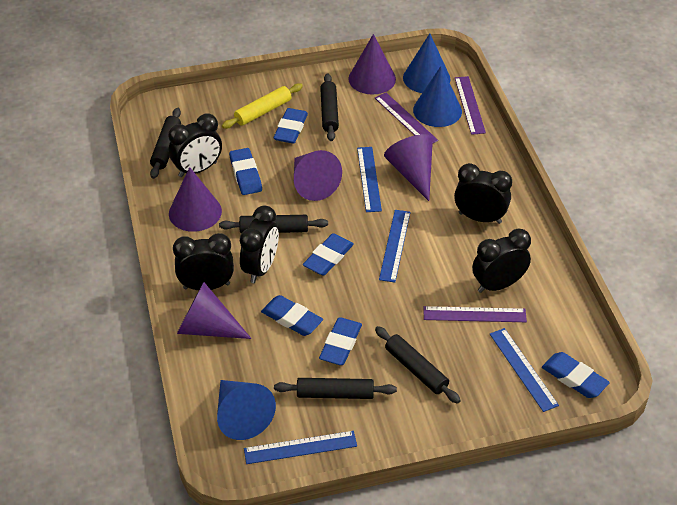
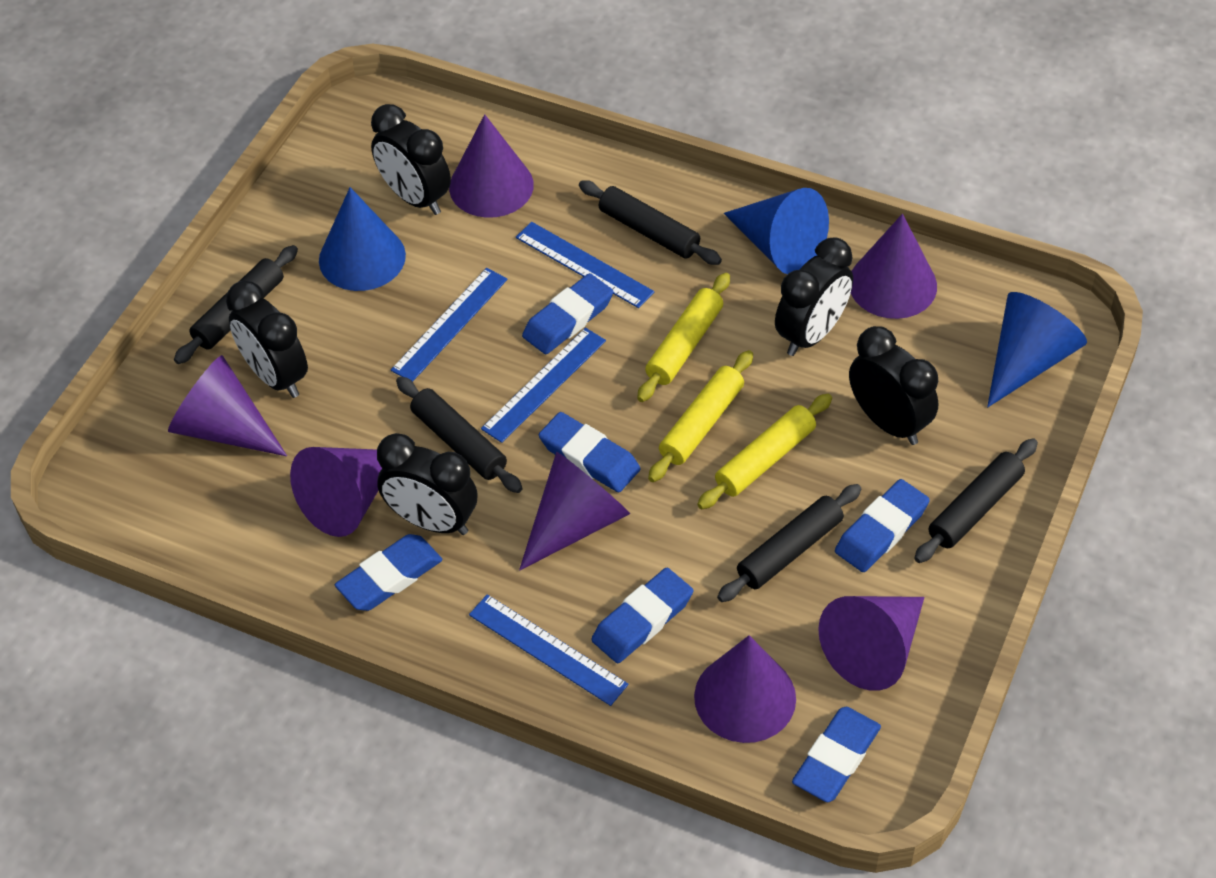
purple cone: 5 -> 7
purple ruler: 3 -> 0
yellow rolling pin: 1 -> 3

